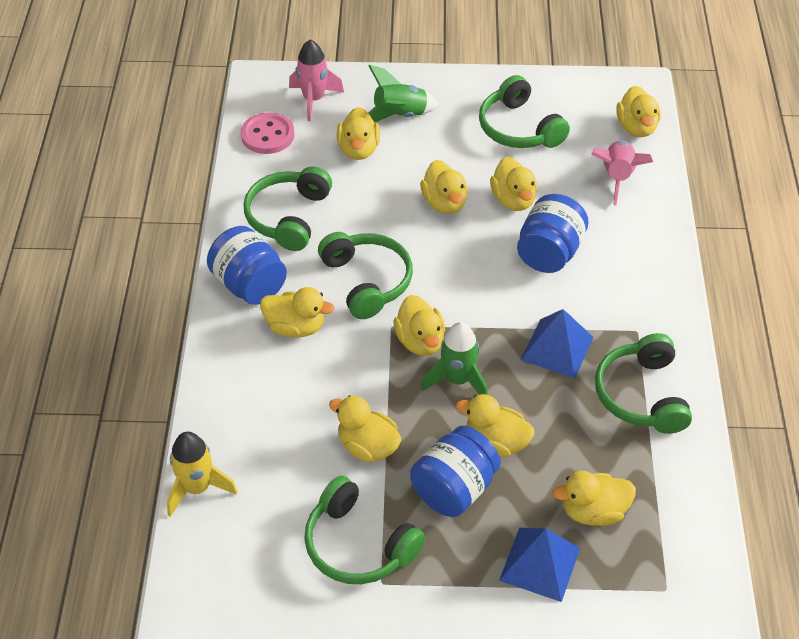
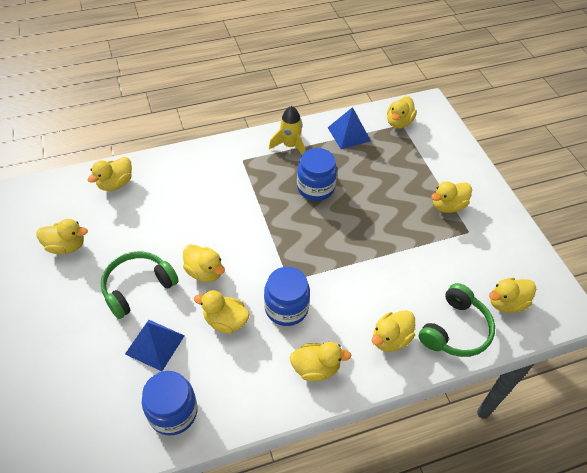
green headphones: 5 -> 2
green rocket: 2 -> 0
pink button: 1 -> 0
pink rocket: 2 -> 0

